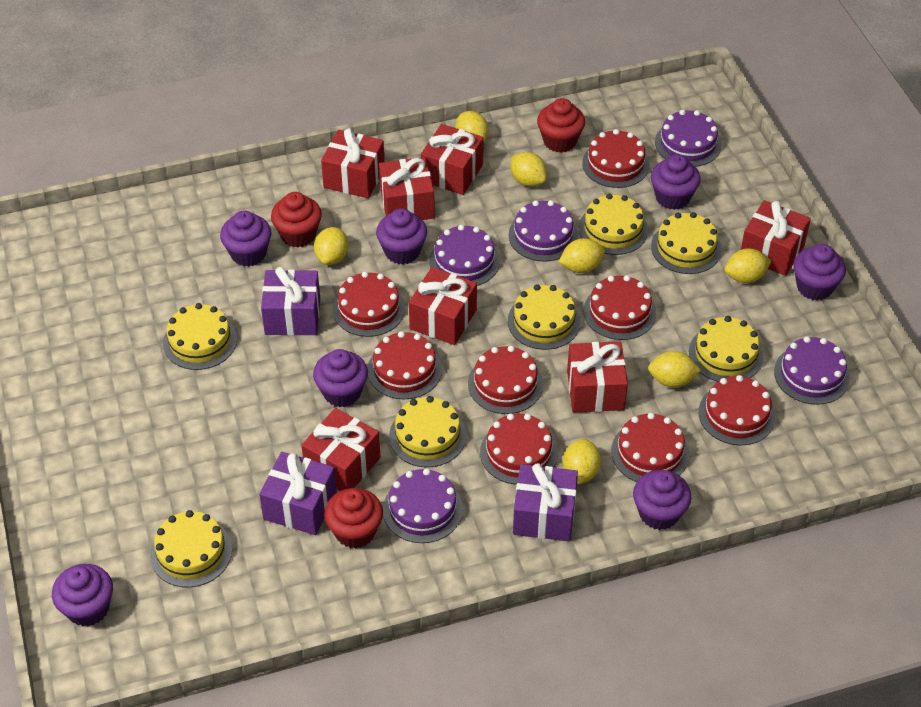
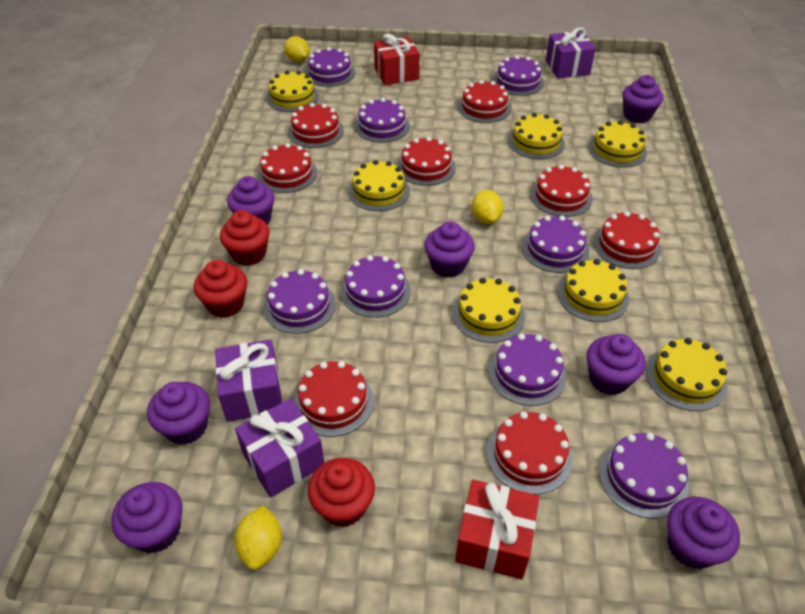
purple cake: 5 -> 8
red gift: 7 -> 2
yellow lemon: 7 -> 3

